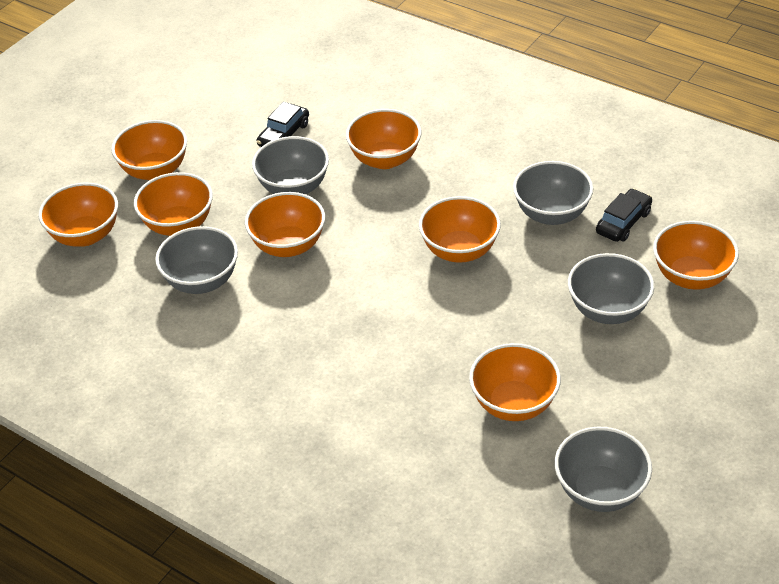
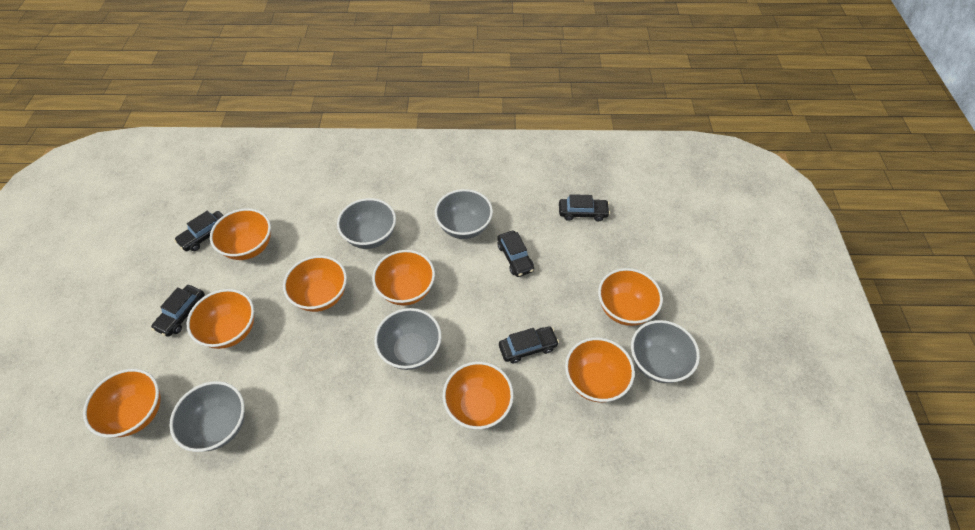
black car: 2 -> 5

